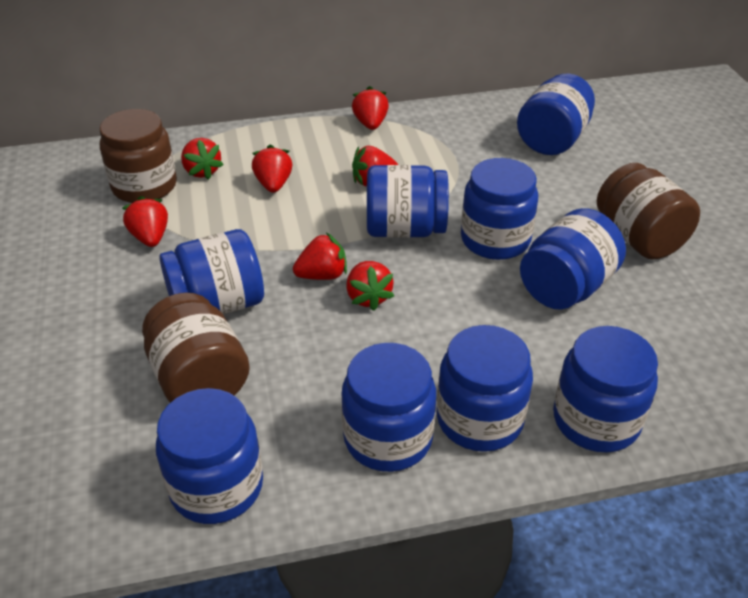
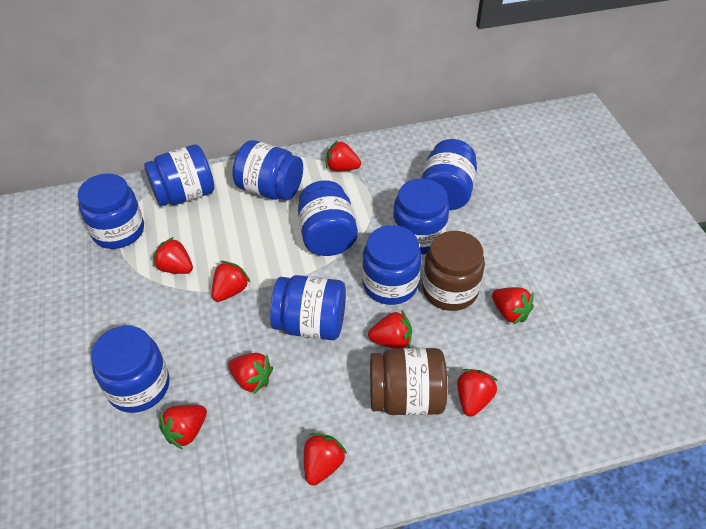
brown jar: 3 -> 2
red strawberry: 7 -> 9

